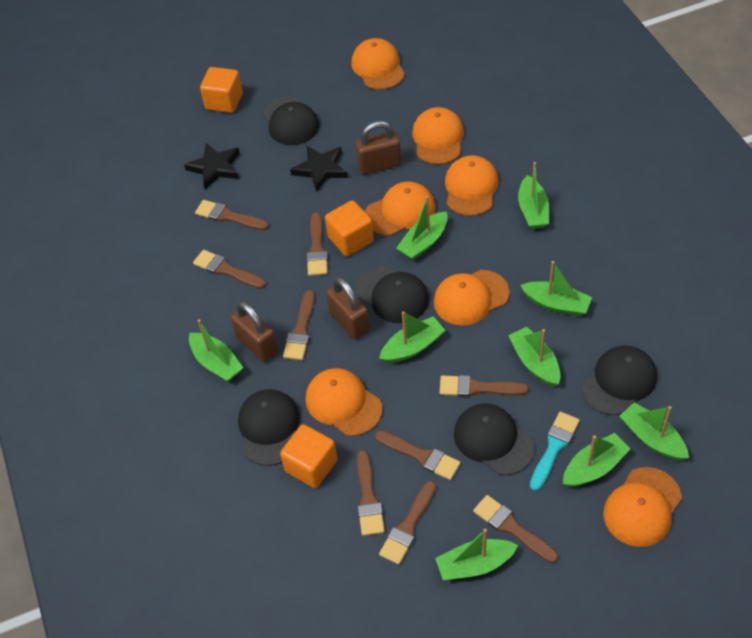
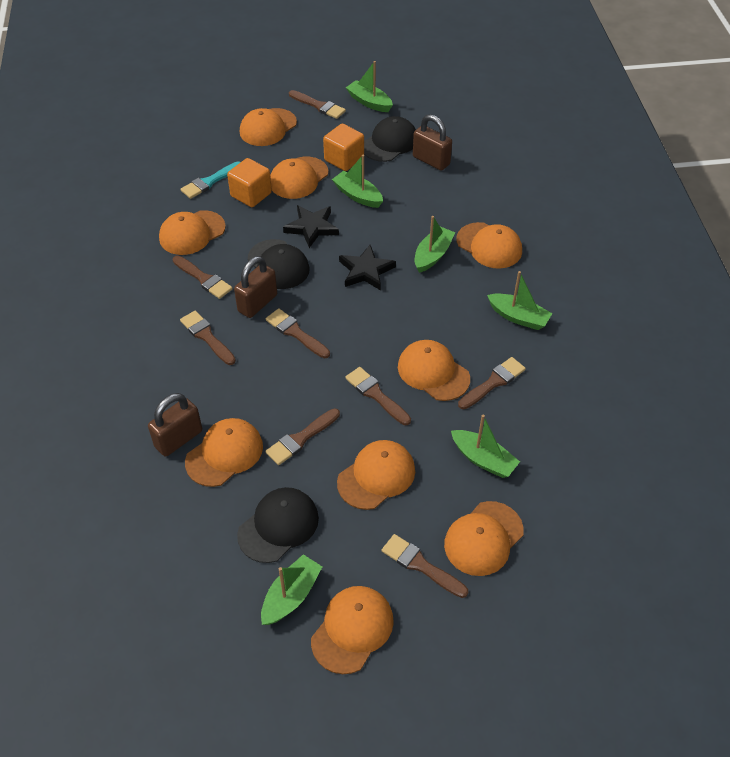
black cap: 5 -> 3
brown brush: 9 -> 8
green boat: 9 -> 6
orange cap: 7 -> 9
orange cube: 3 -> 2

